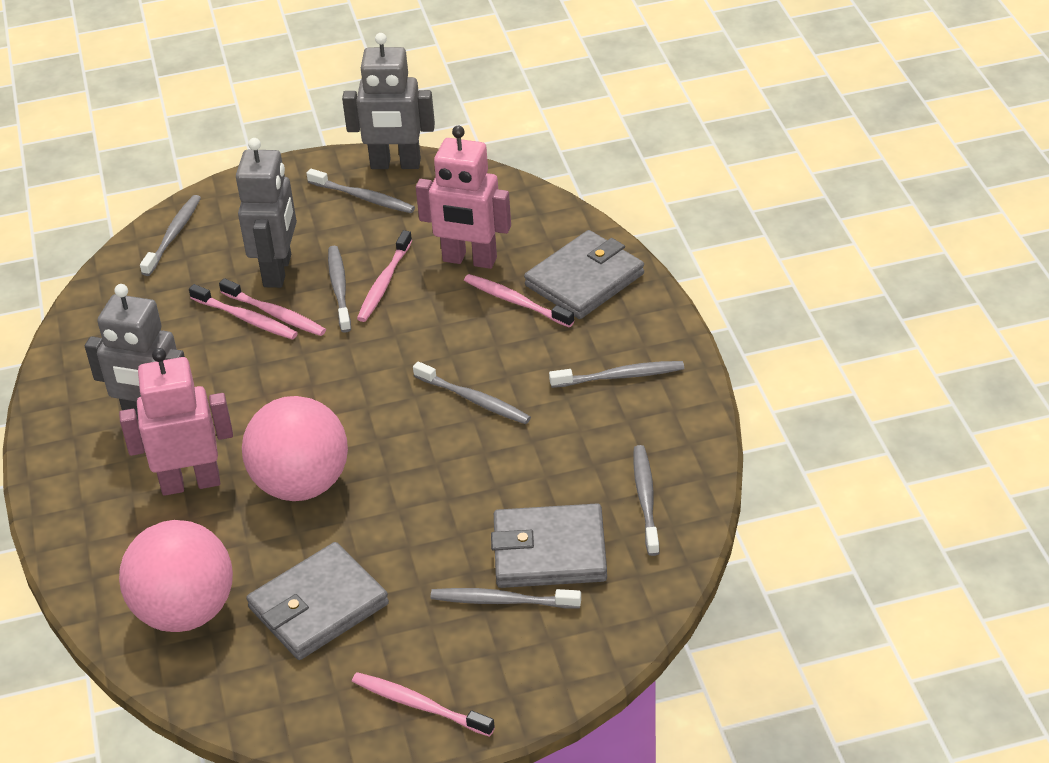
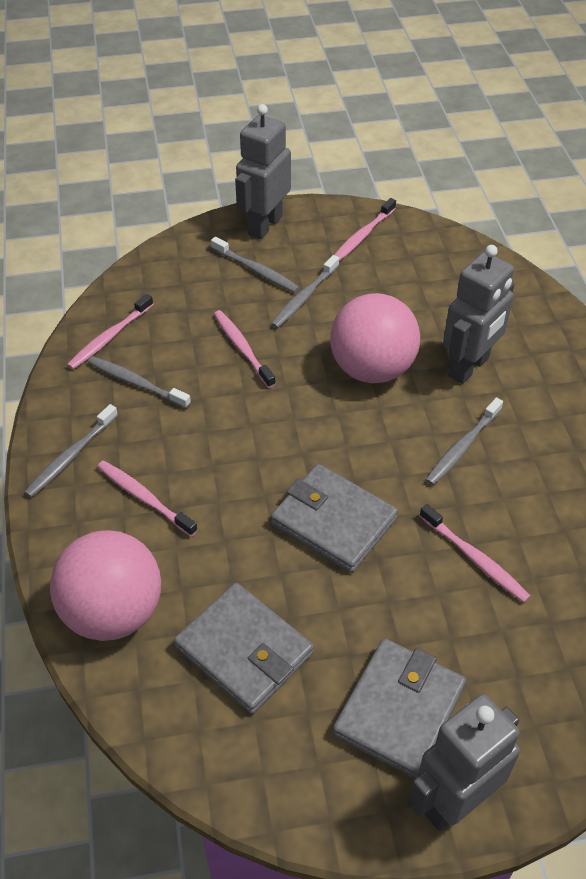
grey toothbrush: 7 -> 5
pink robot: 2 -> 0

